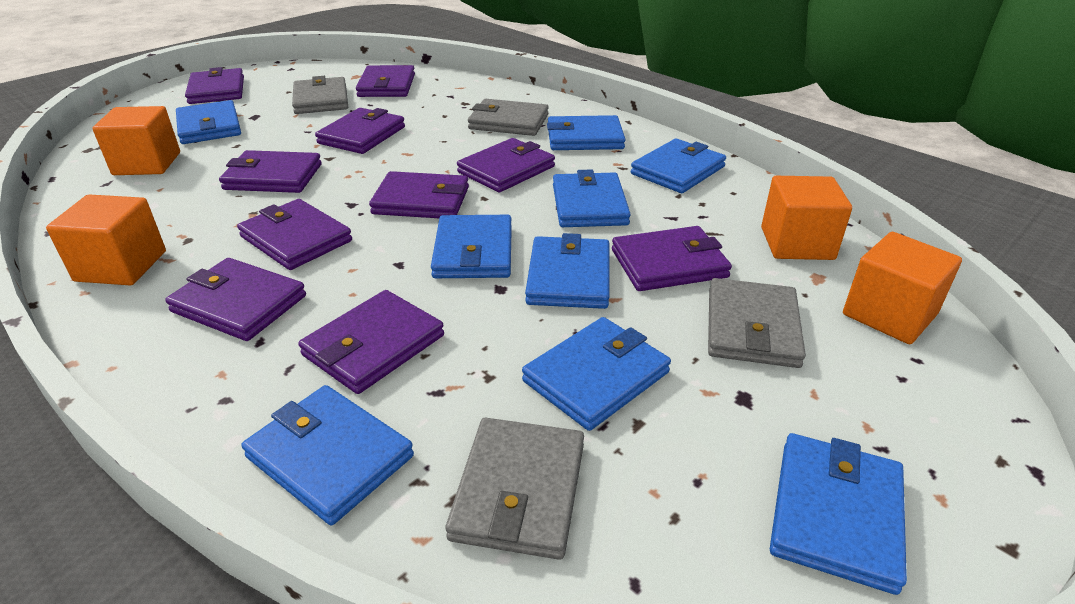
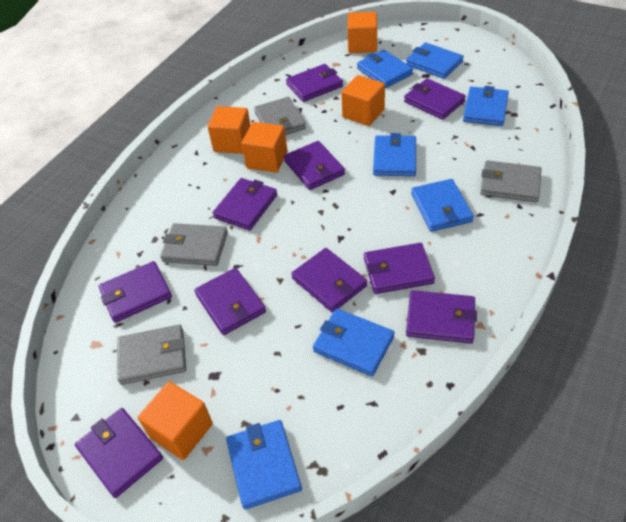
blue wallet: 9 -> 7
orange cube: 4 -> 5

